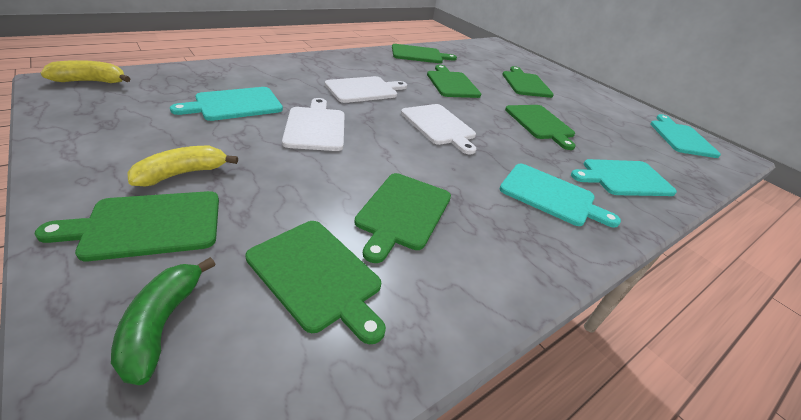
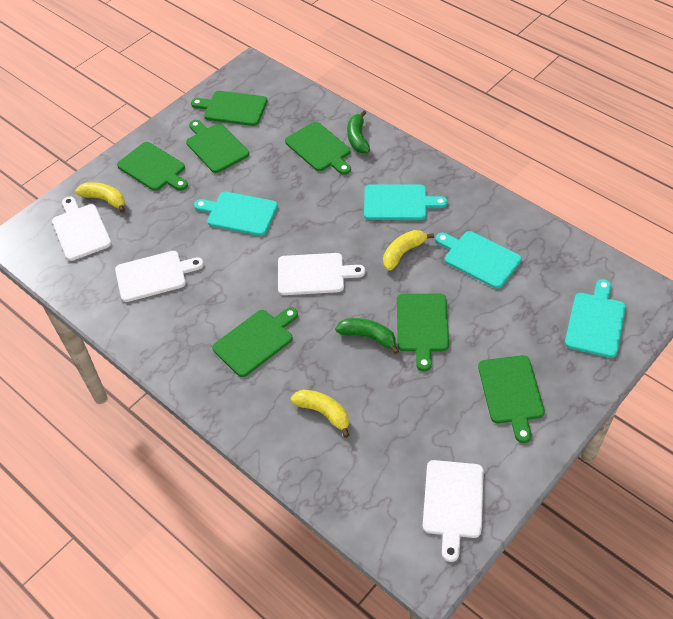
green banana: 1 -> 2
white cutting board: 3 -> 4
yellow banana: 2 -> 3

